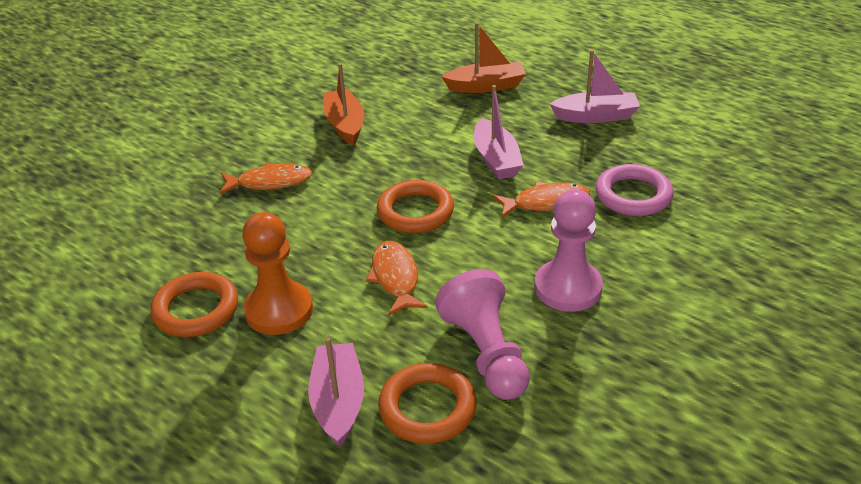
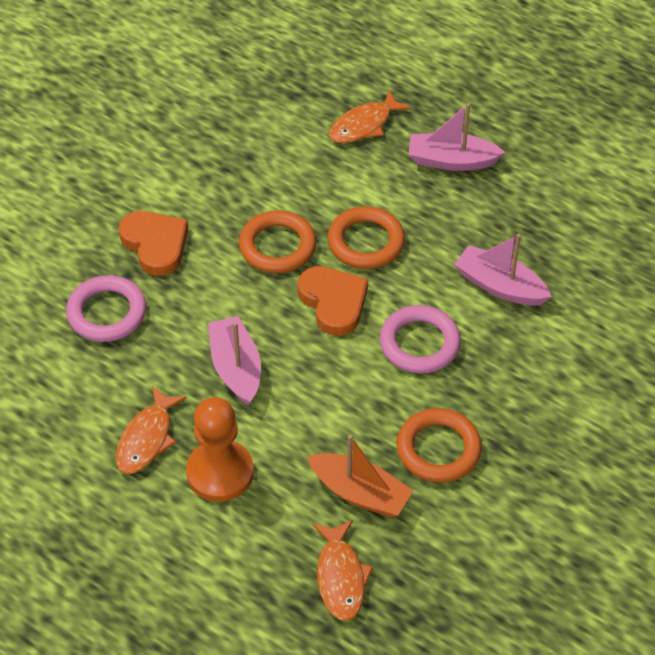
orange boat: 2 -> 1
orange heart: 0 -> 2
pink pawn: 2 -> 0
pink ring: 1 -> 2

